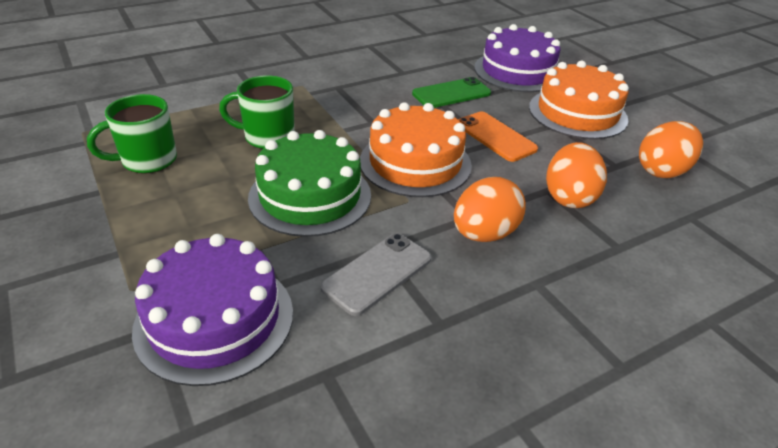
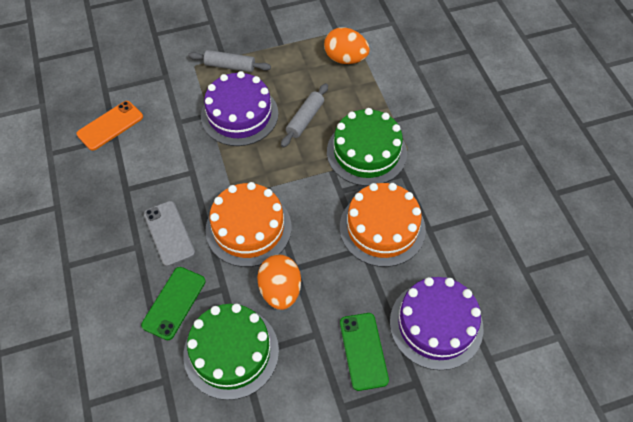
green cake: 1 -> 2
green mug: 2 -> 0
green phone: 1 -> 2
grey rolling pin: 0 -> 2
orange egg: 3 -> 2

